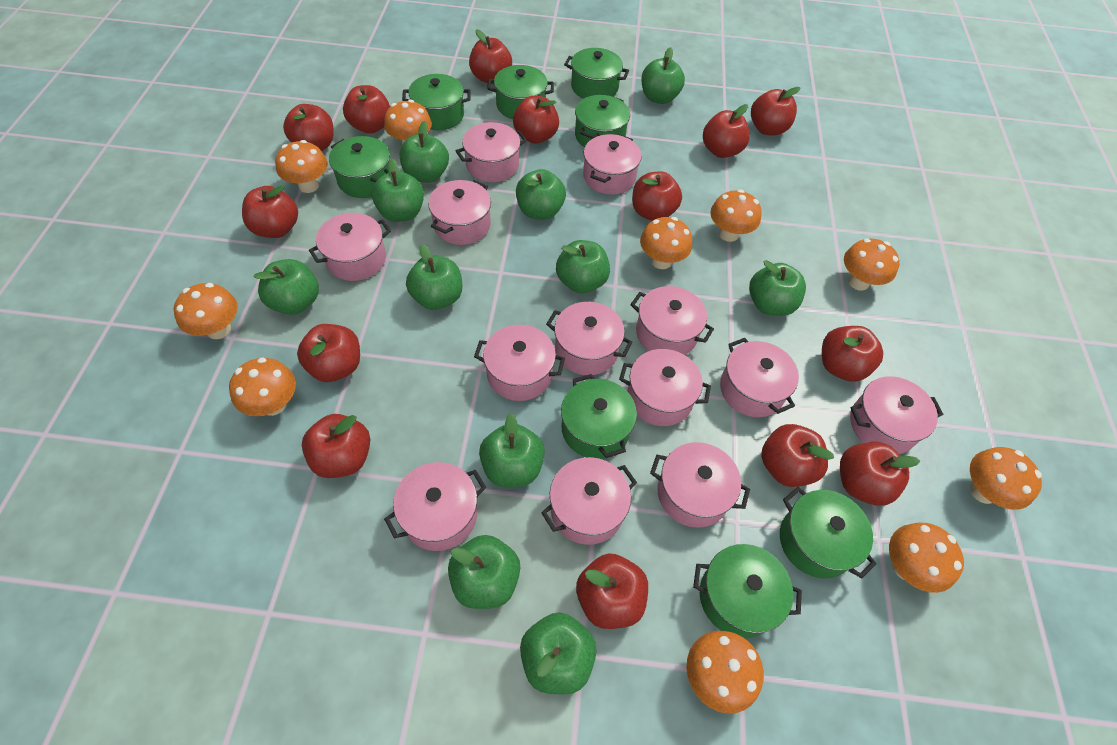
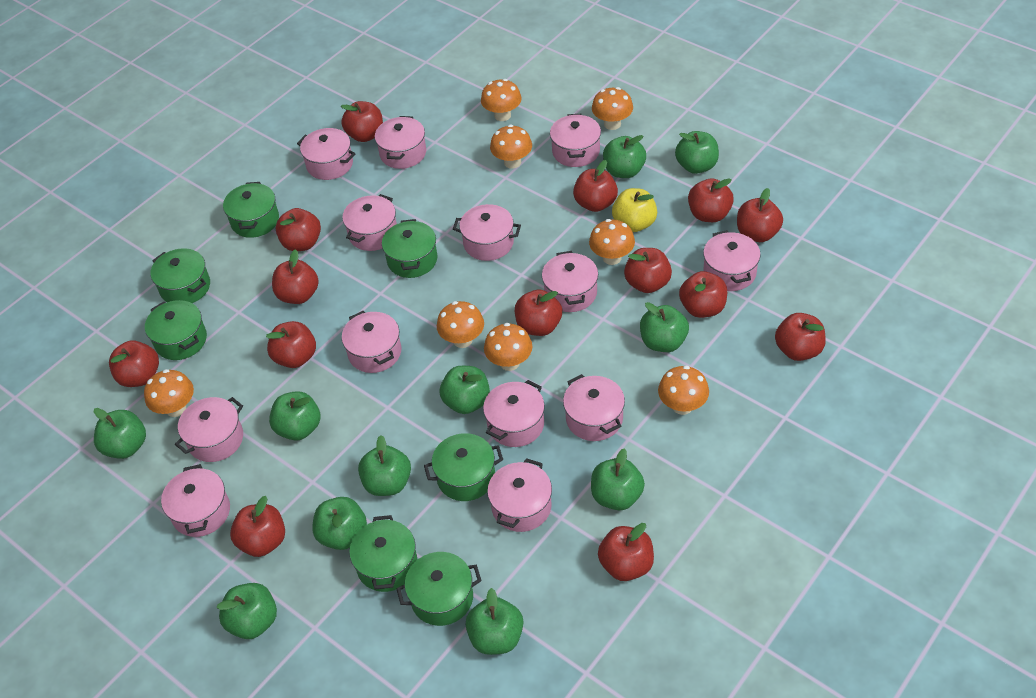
green pot: 8 -> 7
orange mushroom: 10 -> 8
yellow apple: 0 -> 1

